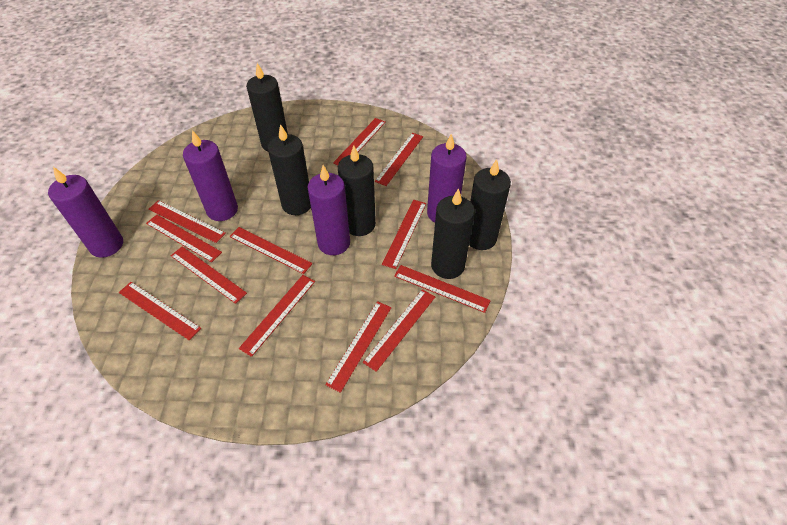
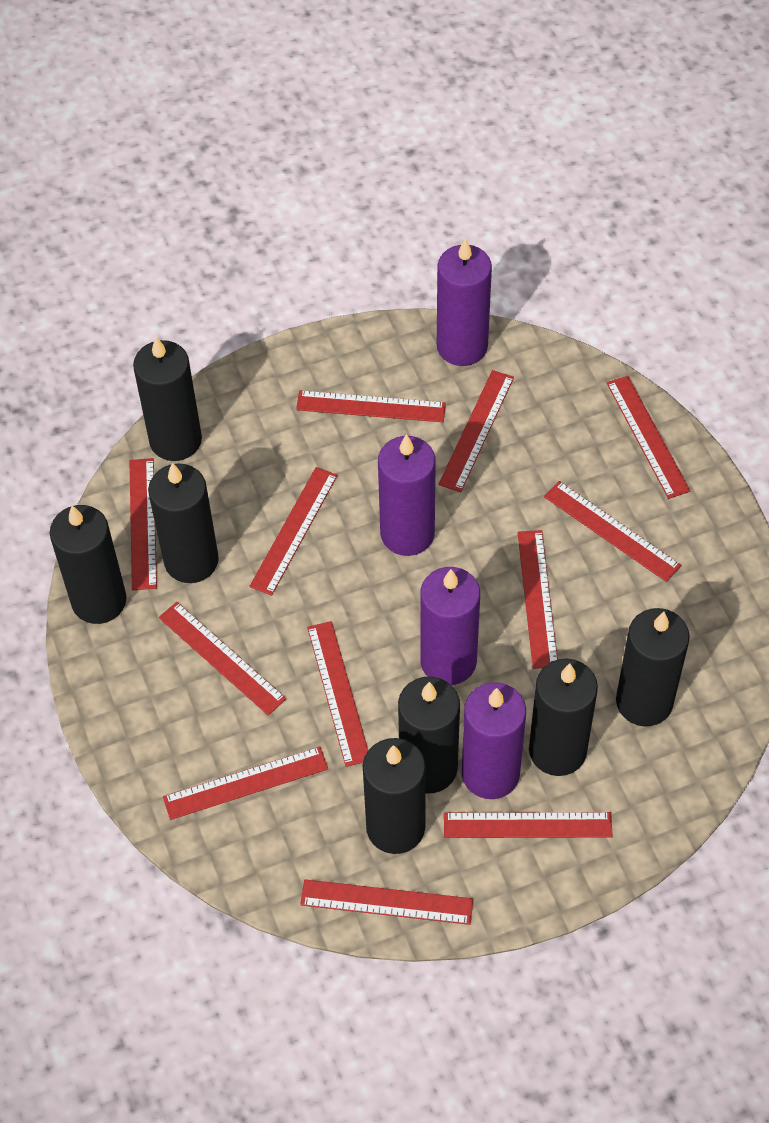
black candle: 5 -> 7

